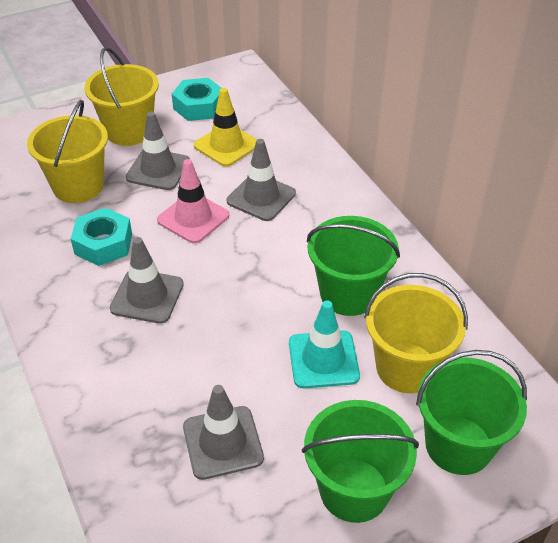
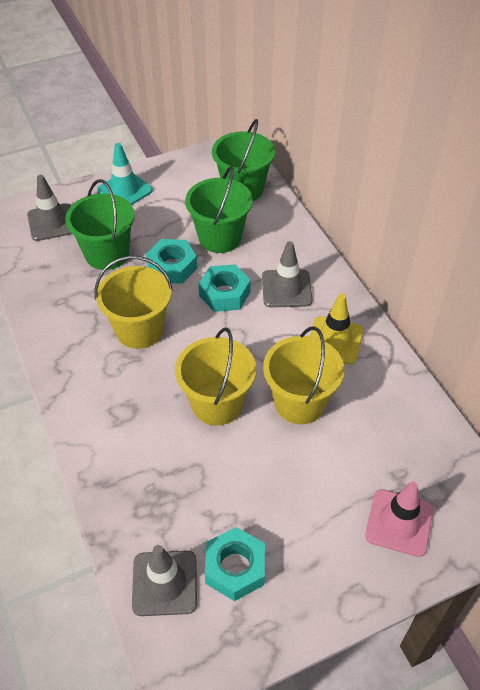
grey traffic cone: 4 -> 3
turquoise nut: 2 -> 3

